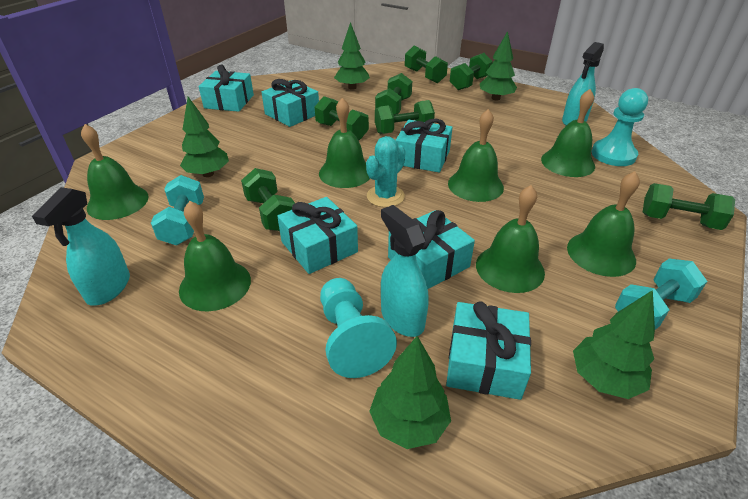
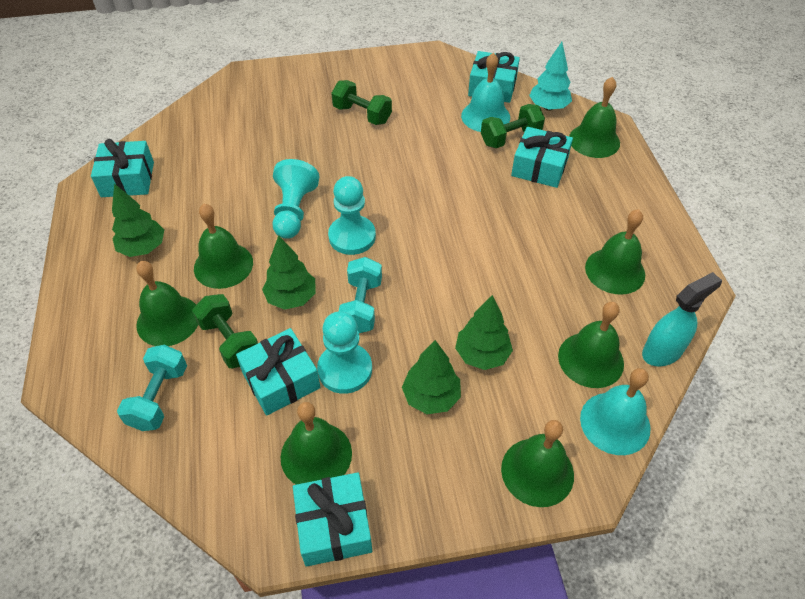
green dumbbell: 7 -> 3
green tree: 5 -> 4
turquoise bell: 0 -> 2
turquoise cactus: 1 -> 0
turquoise gift: 6 -> 5
turquoise pawn: 2 -> 3
turquoise spray bottle: 3 -> 1
turquoise tree: 0 -> 1

